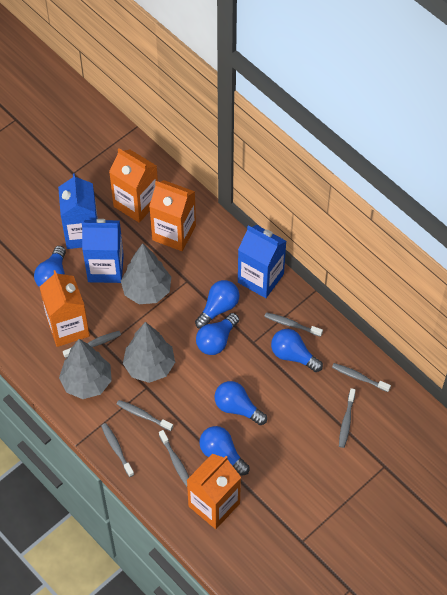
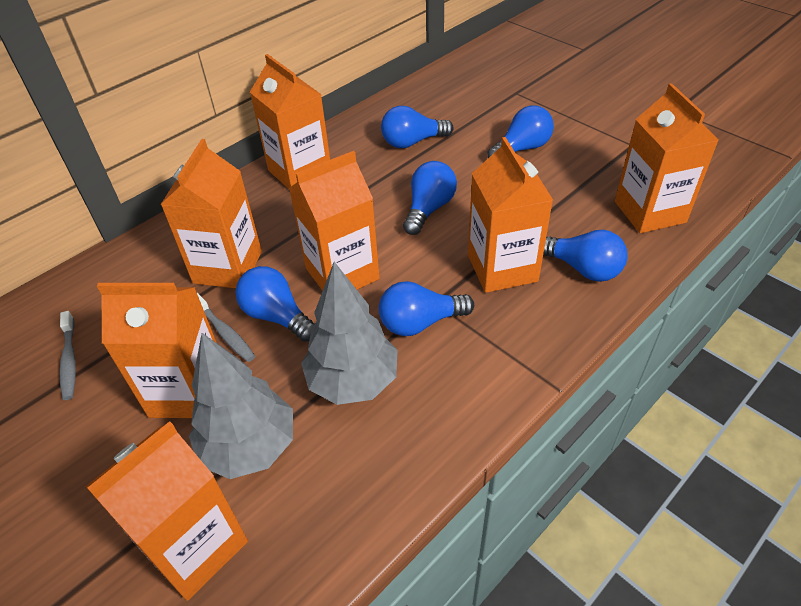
blue carton: 3 -> 0
grey toothbrush: 7 -> 2
grey tree: 3 -> 2
orange carton: 4 -> 7

